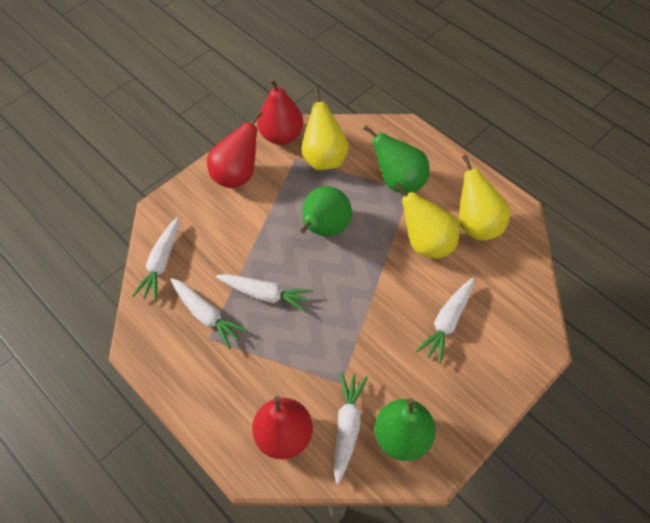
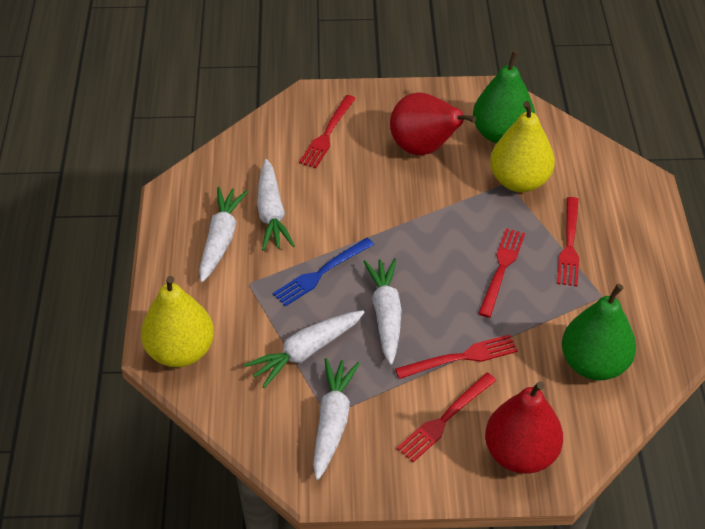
blue fork: 0 -> 1
green pear: 3 -> 2
red fork: 0 -> 5
red pear: 3 -> 2
yellow pear: 3 -> 2

